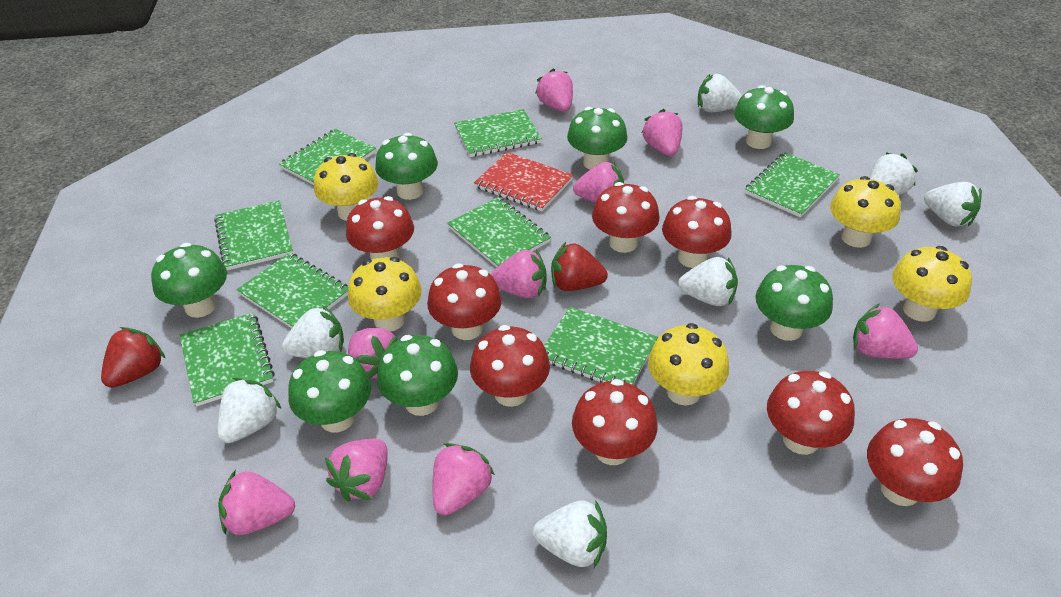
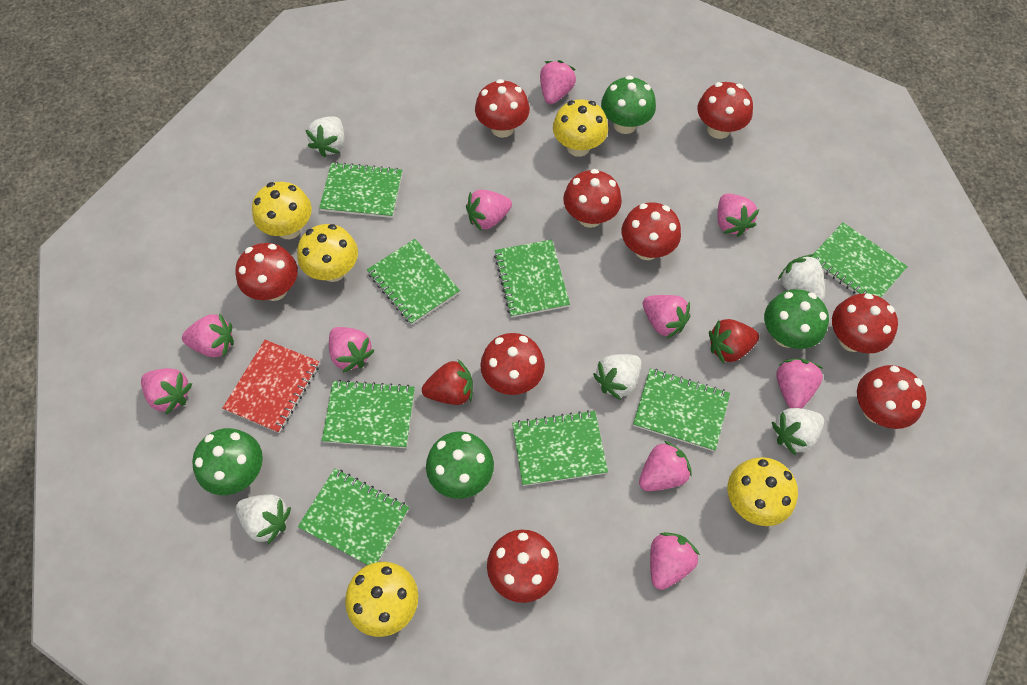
green mushroom: 7 -> 4
pink strawberry: 9 -> 10
red mushroom: 8 -> 9
white strawberry: 7 -> 5

